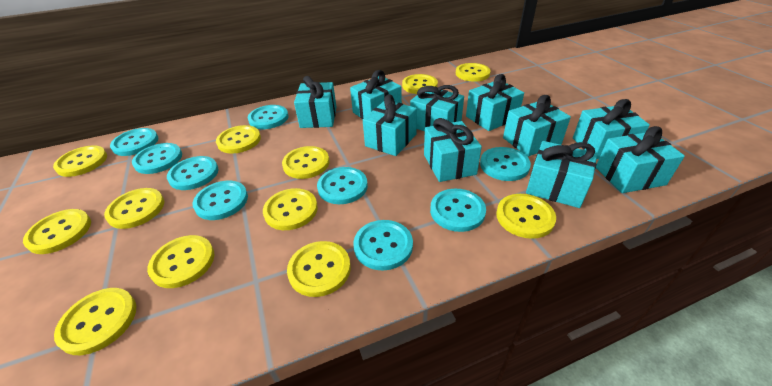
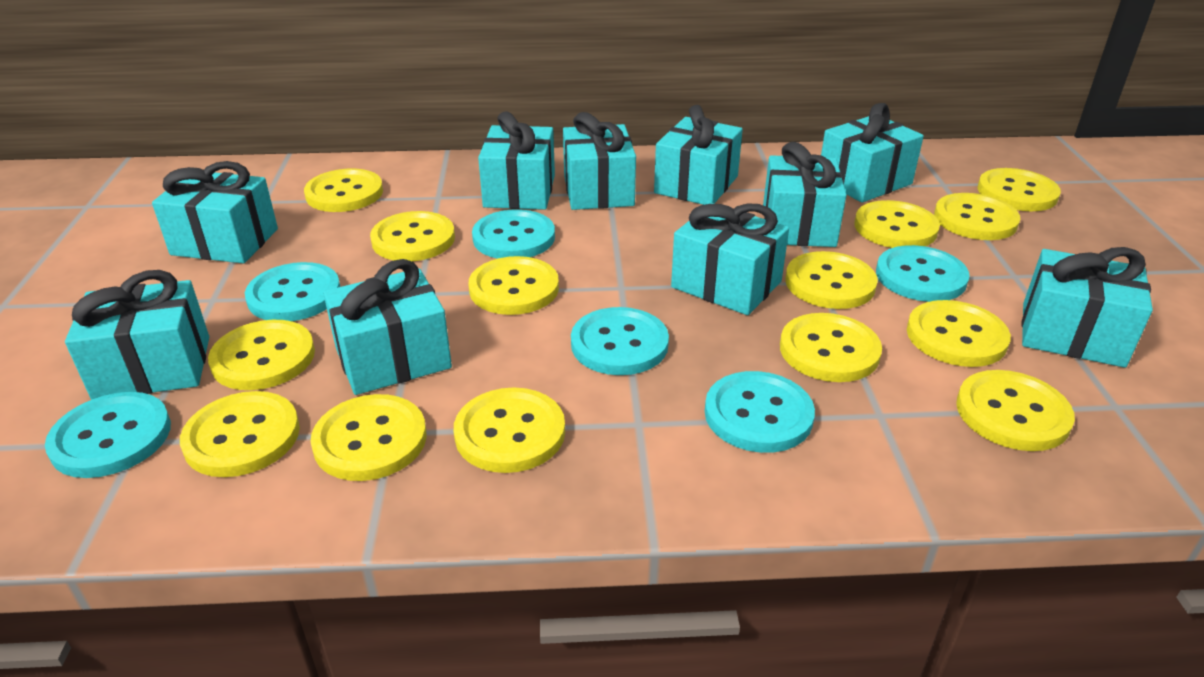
turquoise button: 9 -> 6
yellow button: 12 -> 14

